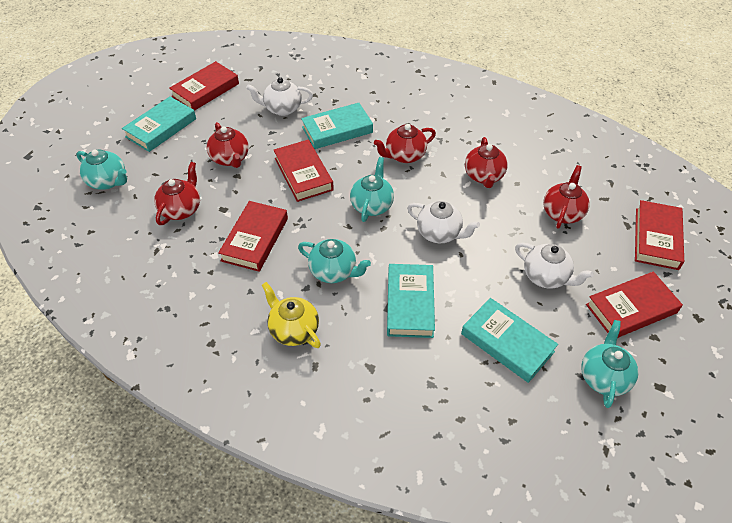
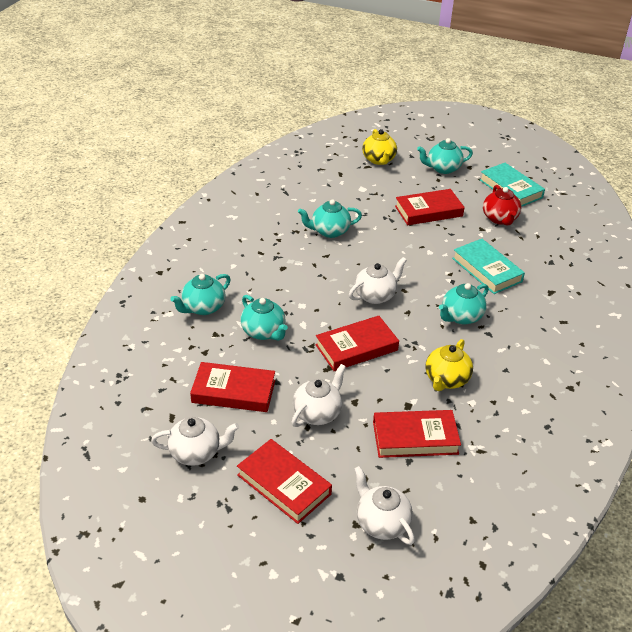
red teapot: 5 -> 1
turquoise book: 4 -> 2
turquoise teapot: 4 -> 5
white teapot: 3 -> 4
yellow teapot: 1 -> 2

